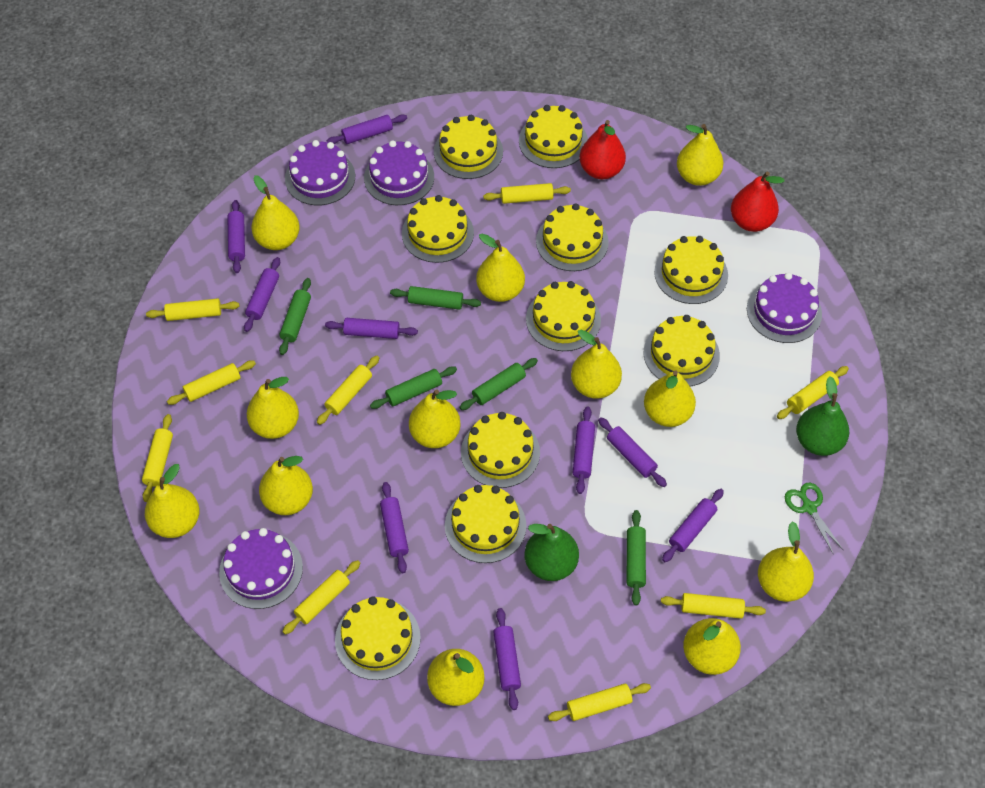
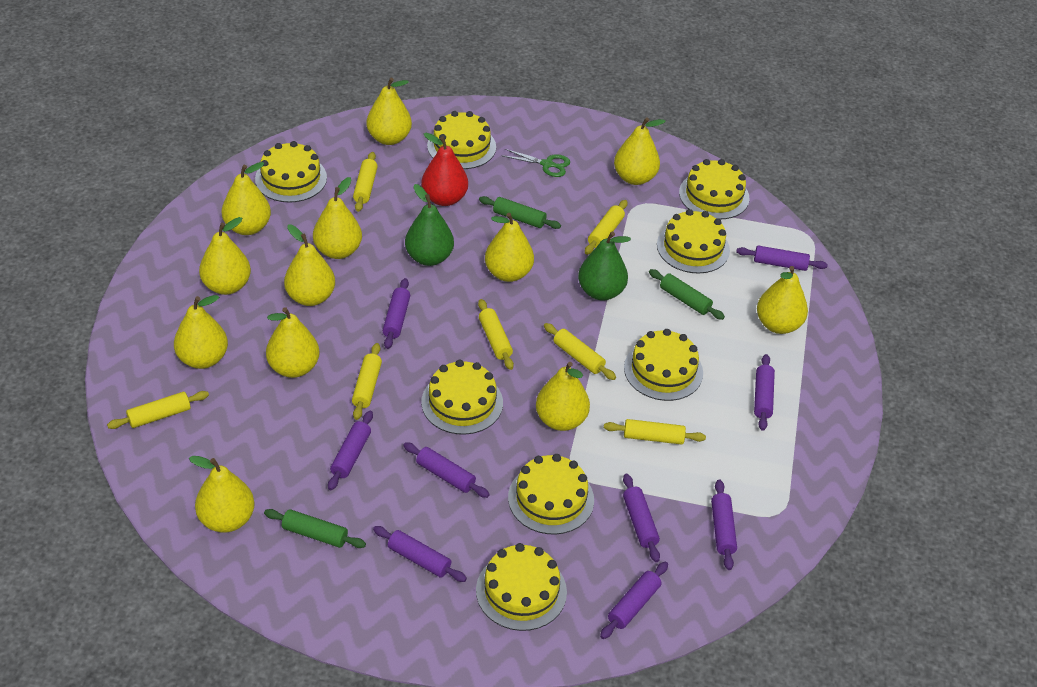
green rolling pin: 5 -> 3
purple cake: 4 -> 0
red pear: 2 -> 1
yellow cake: 10 -> 8
yellow rolling pin: 9 -> 7

